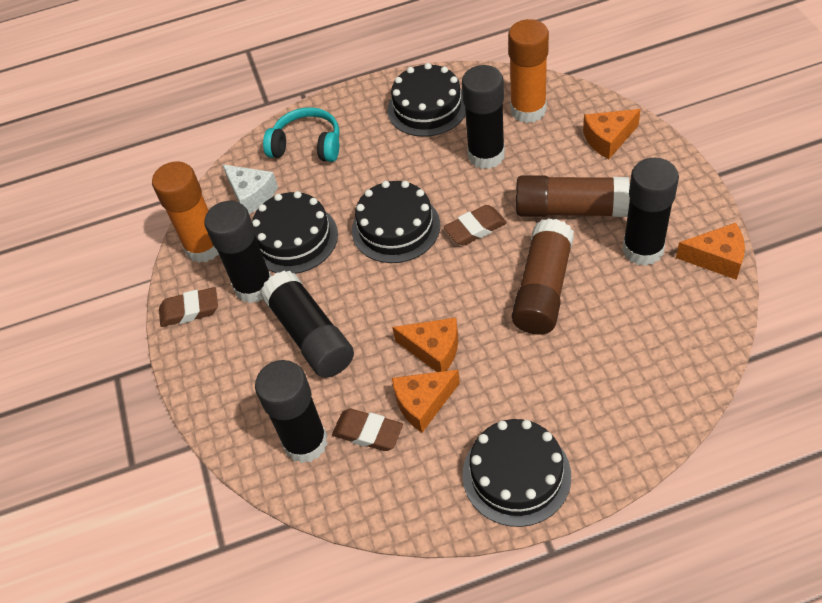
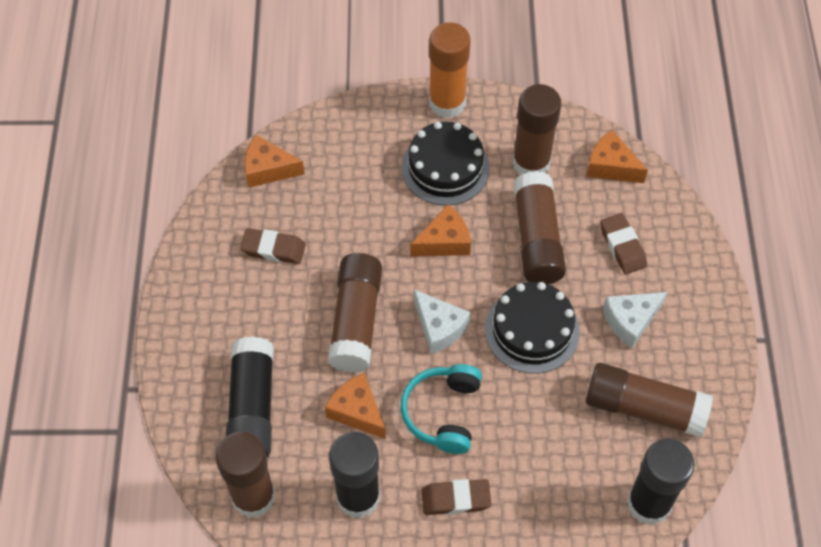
black cake: 4 -> 2
black glue stick: 5 -> 3
brown glue stick: 2 -> 5
orange glue stick: 2 -> 1
white cheese: 1 -> 2

